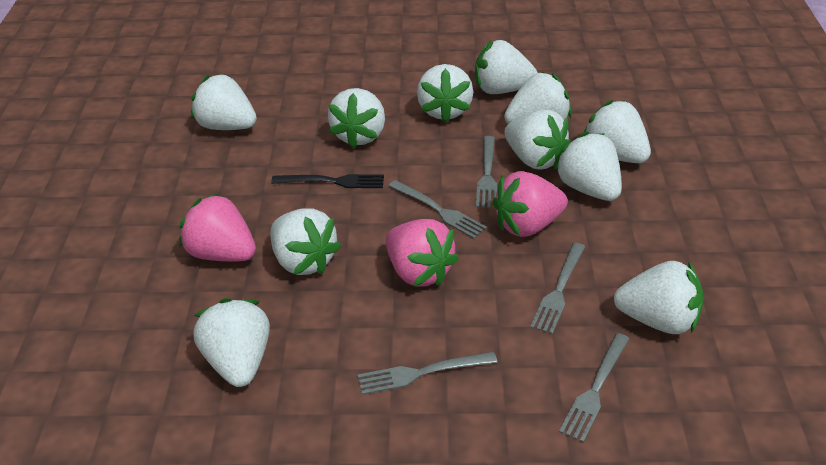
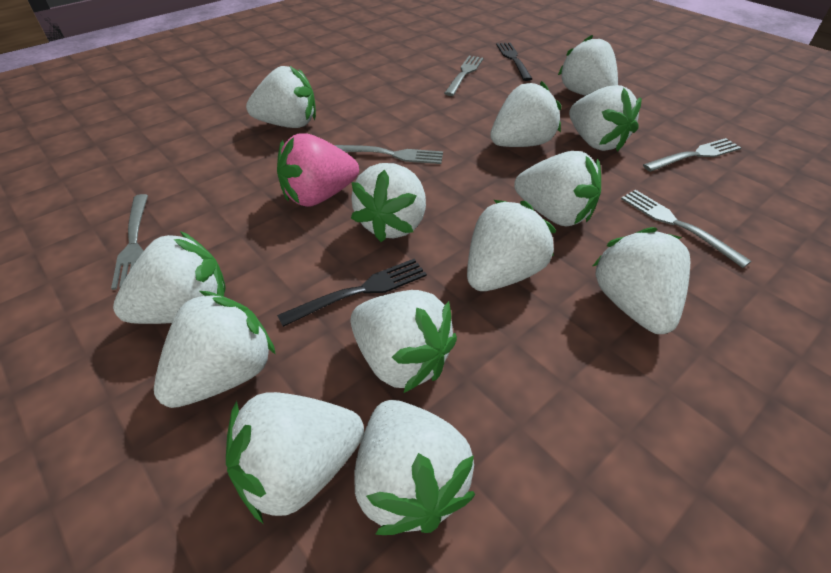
black fork: 1 -> 2
pink strawberry: 3 -> 1
white strawberry: 11 -> 13

